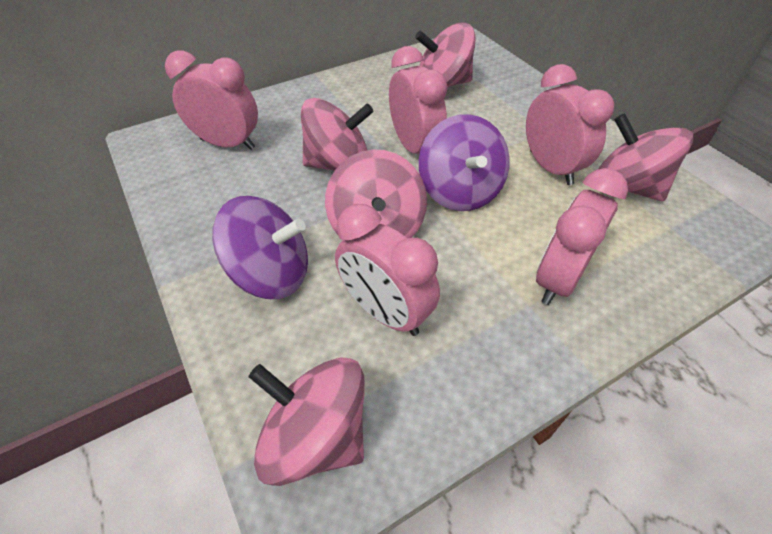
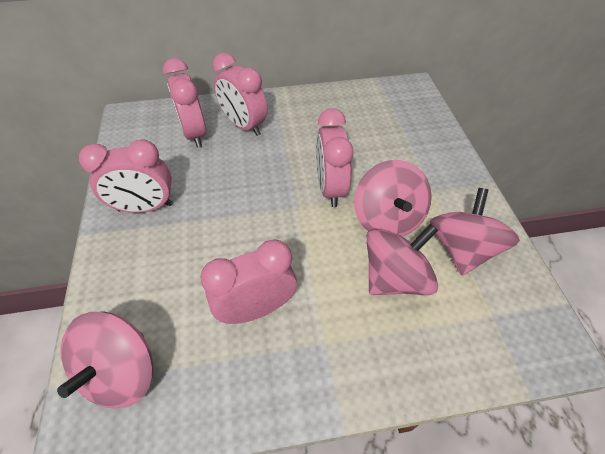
pink spinning top: 5 -> 4
purple spinning top: 2 -> 0

